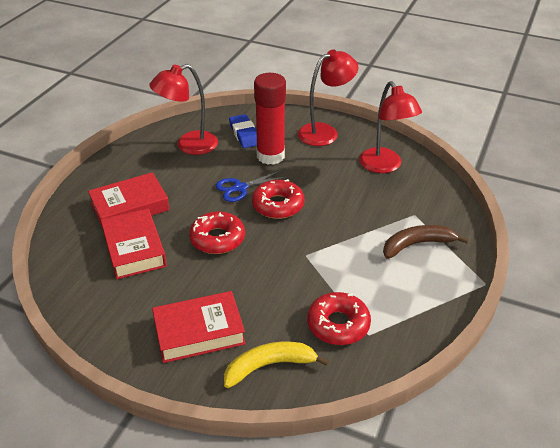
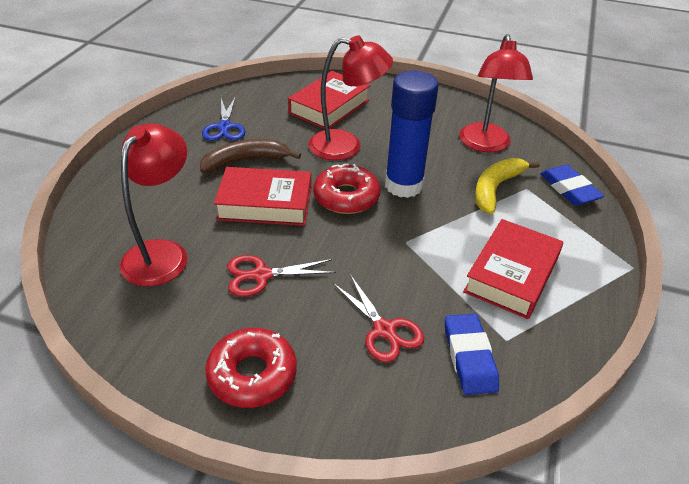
blue eraser: 1 -> 2
blue glue stick: 0 -> 1
red donut: 3 -> 2
red glue stick: 1 -> 0
red scissors: 0 -> 2

